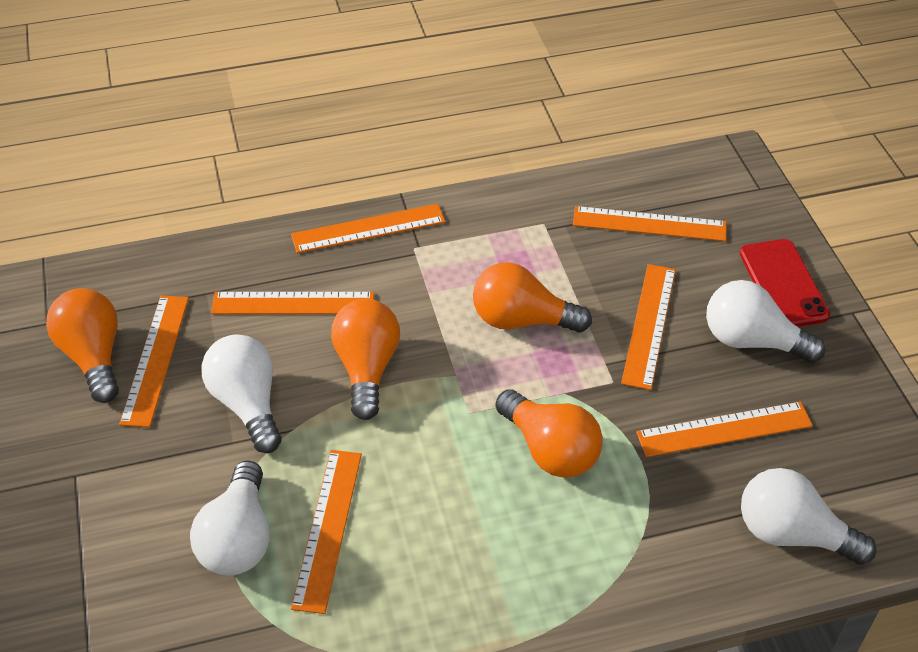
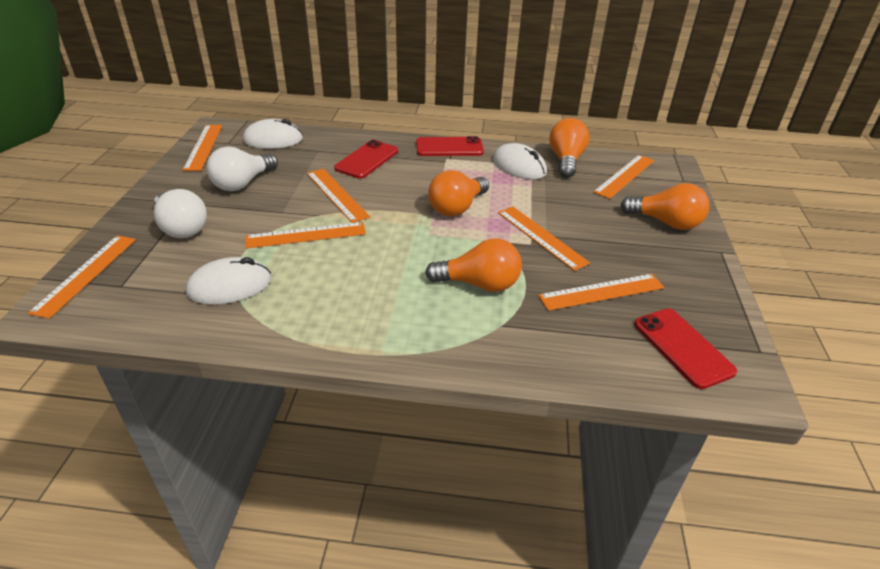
red phone: 1 -> 3
white light bulb: 4 -> 2
white mouse: 0 -> 3

